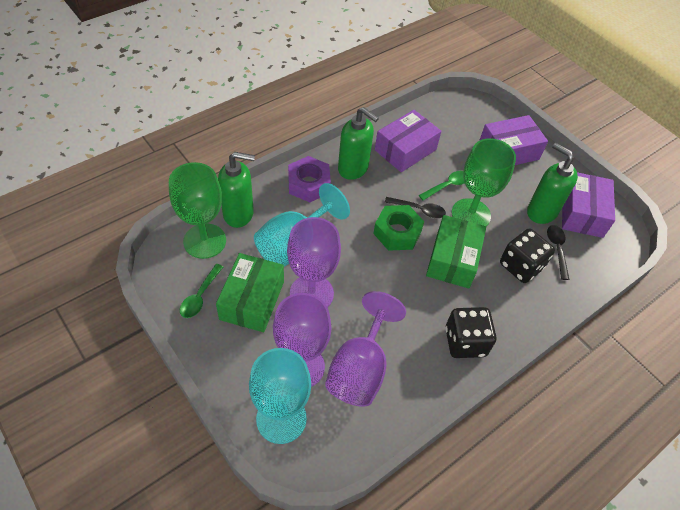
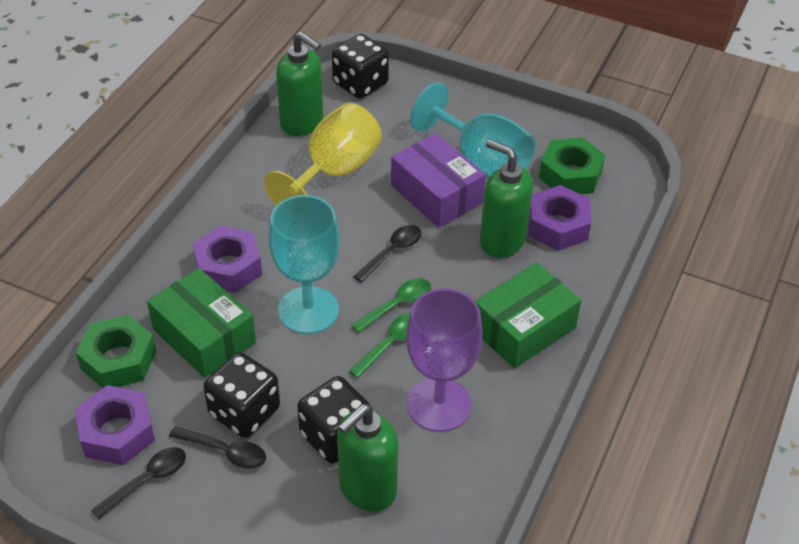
black dice: 2 -> 3
black spoon: 2 -> 3
green goblet: 2 -> 0
green nut: 1 -> 2
purple box: 3 -> 1
purple goblet: 3 -> 1
purple nut: 1 -> 3
yellow goblet: 0 -> 1

